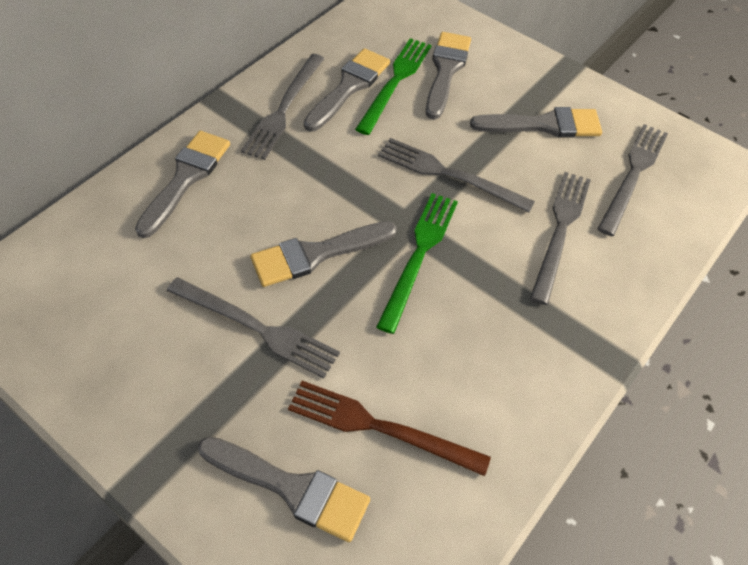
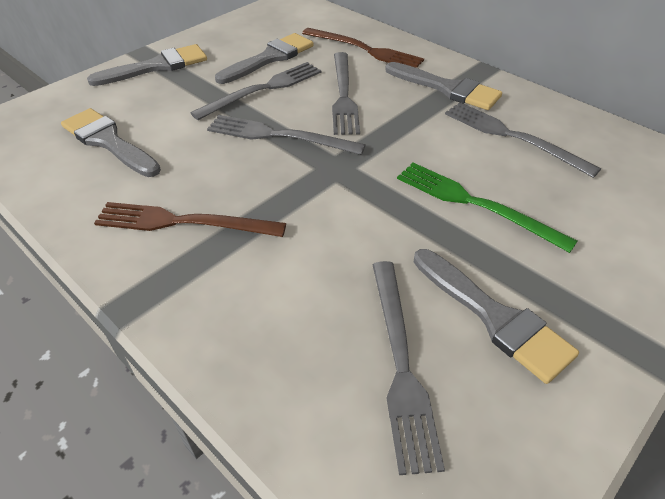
brown fork: 1 -> 2
green fork: 2 -> 1
grey brush: 6 -> 5

